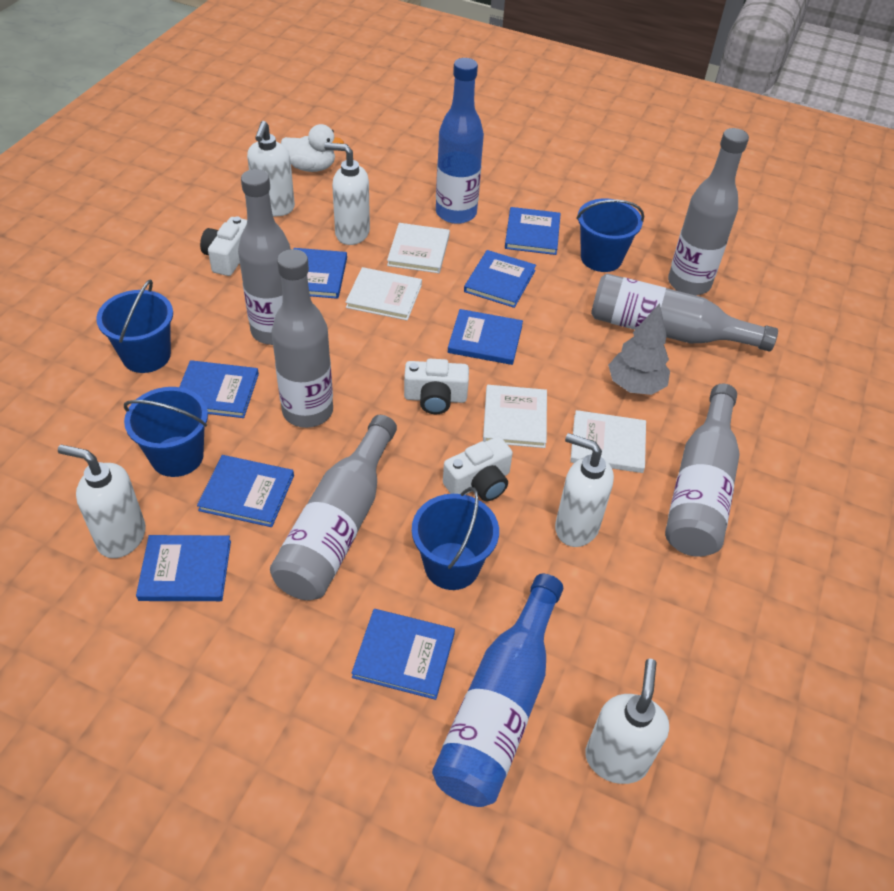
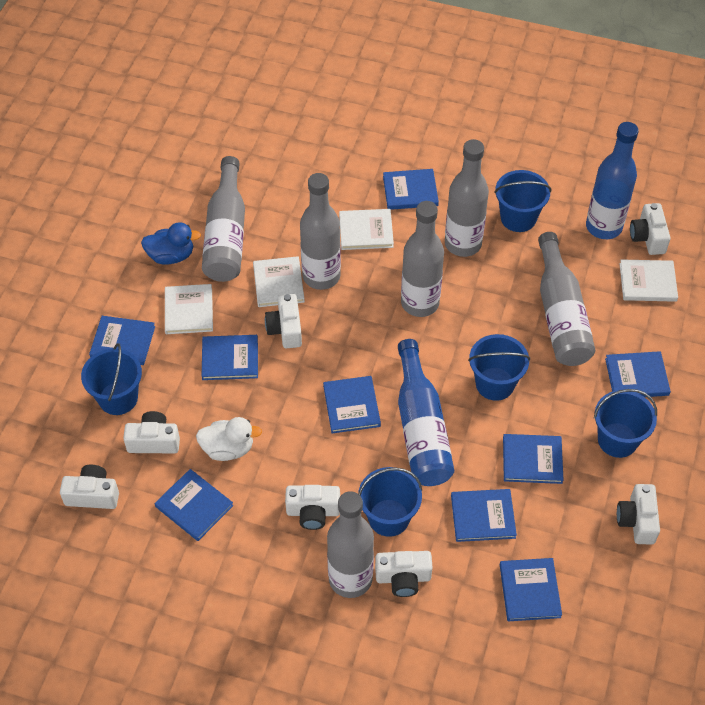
blue book: 8 -> 9
blue bucket: 4 -> 5
blue duck: 0 -> 1
grey tree: 1 -> 0
white camera: 3 -> 7
white soap dispenser: 5 -> 0

